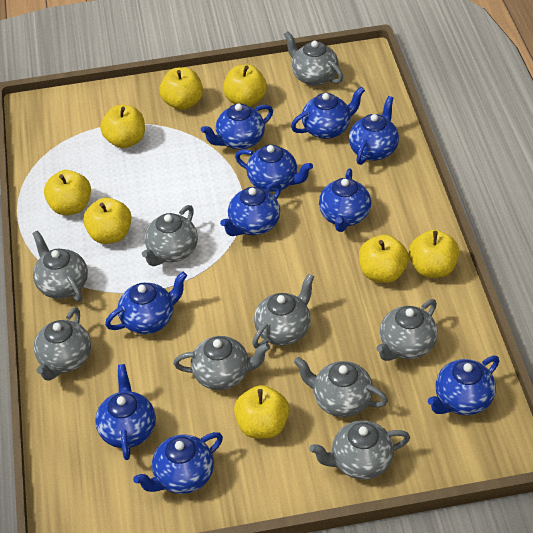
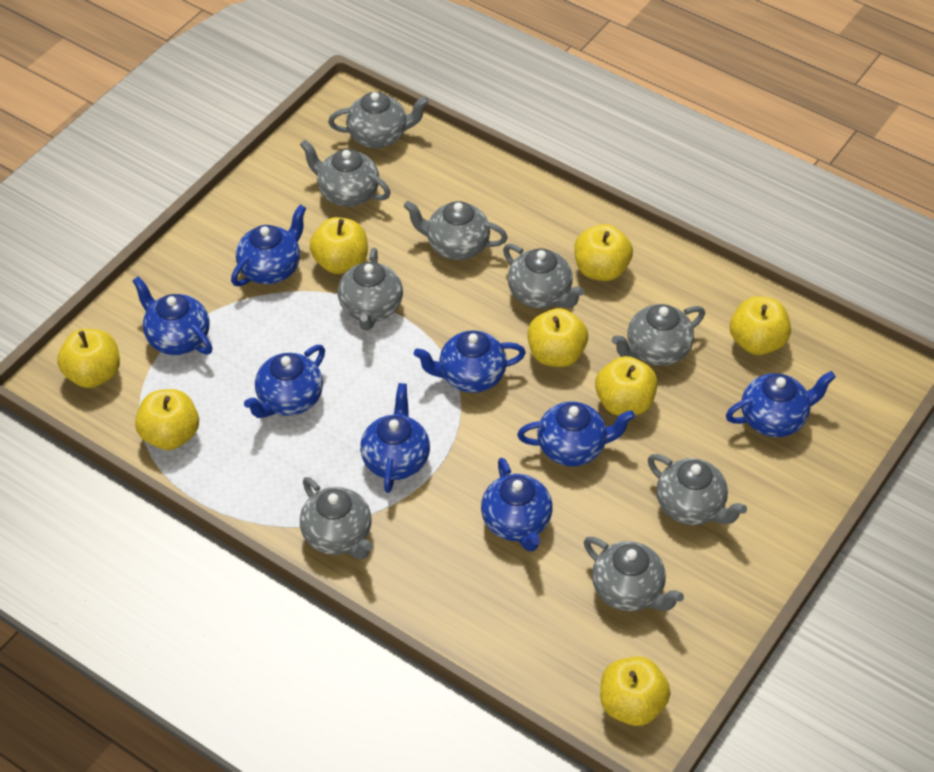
blue teapot: 10 -> 8

